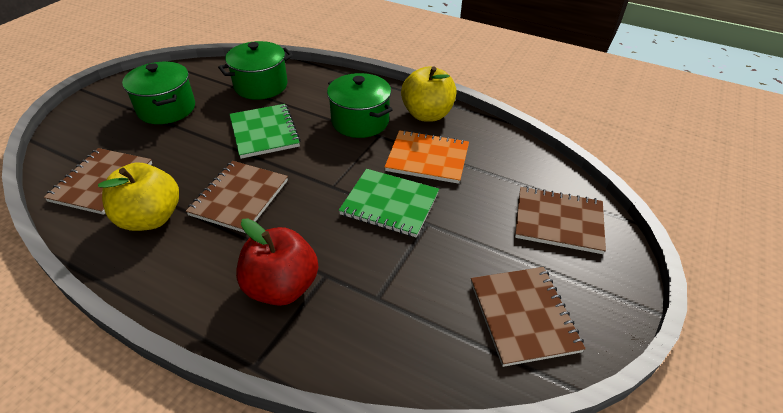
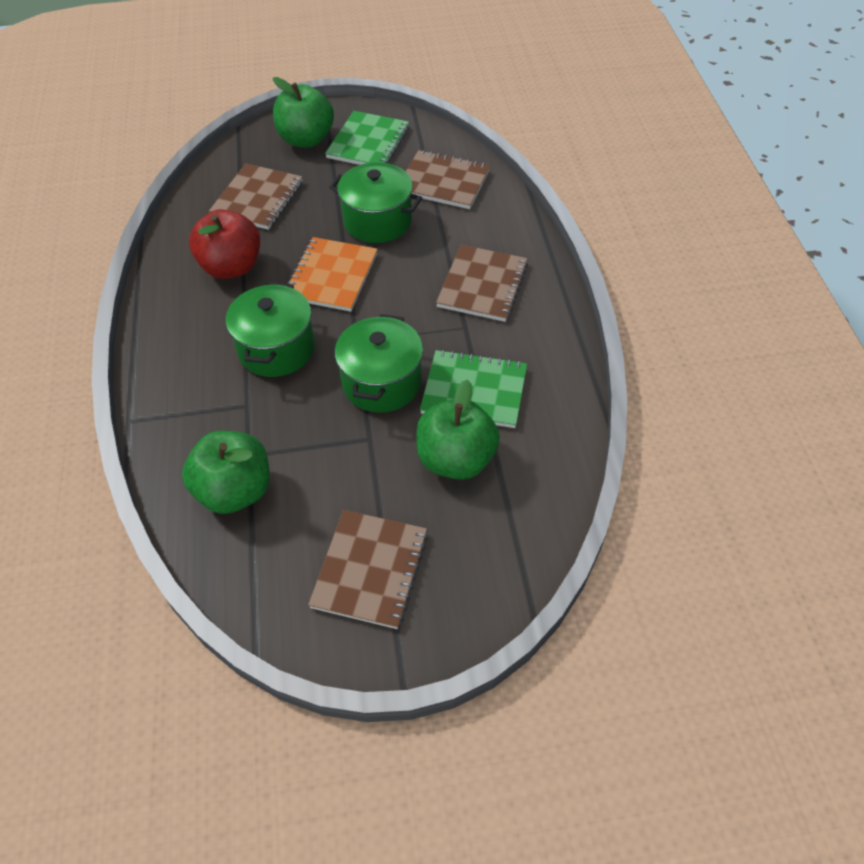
green apple: 0 -> 3
yellow apple: 2 -> 0

